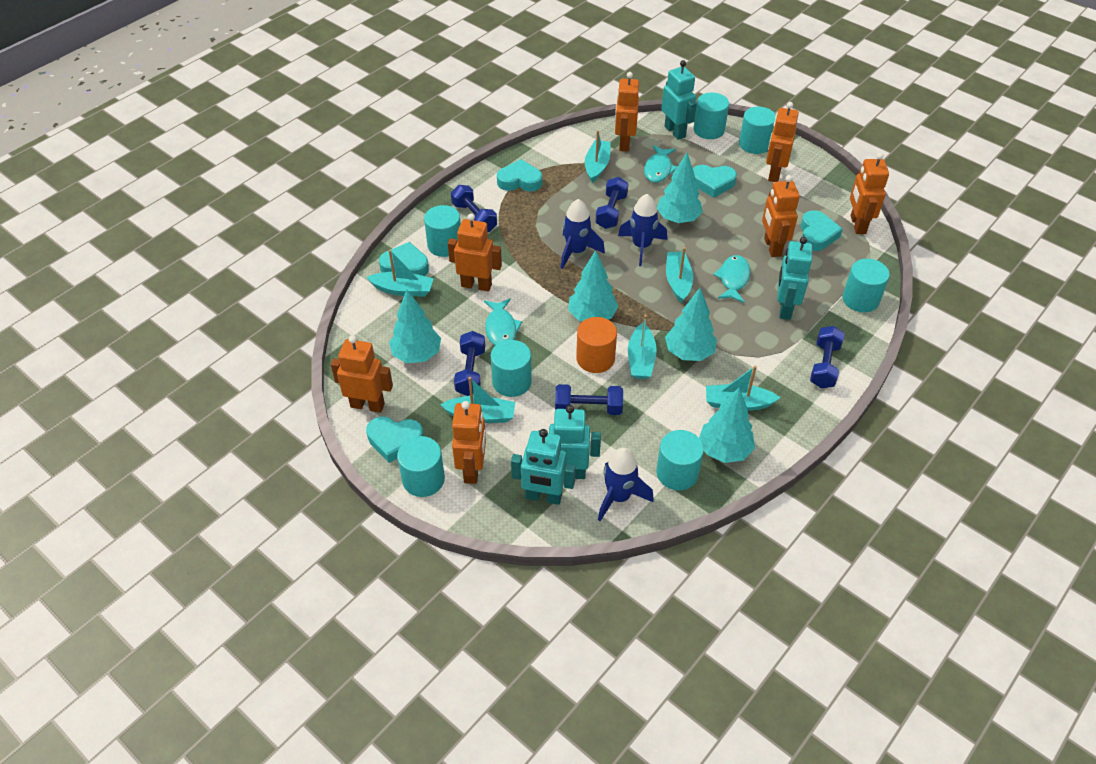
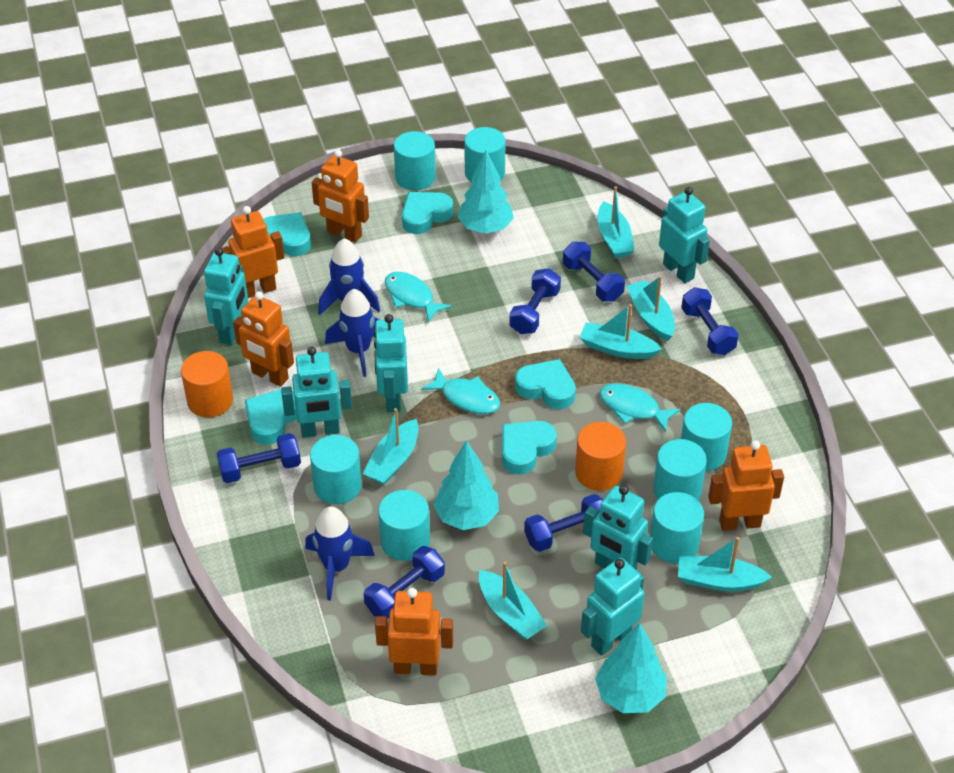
blue dumbbell: 5 -> 6
orange cylinder: 1 -> 2
orange robot: 7 -> 5
turquoise robot: 4 -> 6
turquoise tree: 5 -> 3

